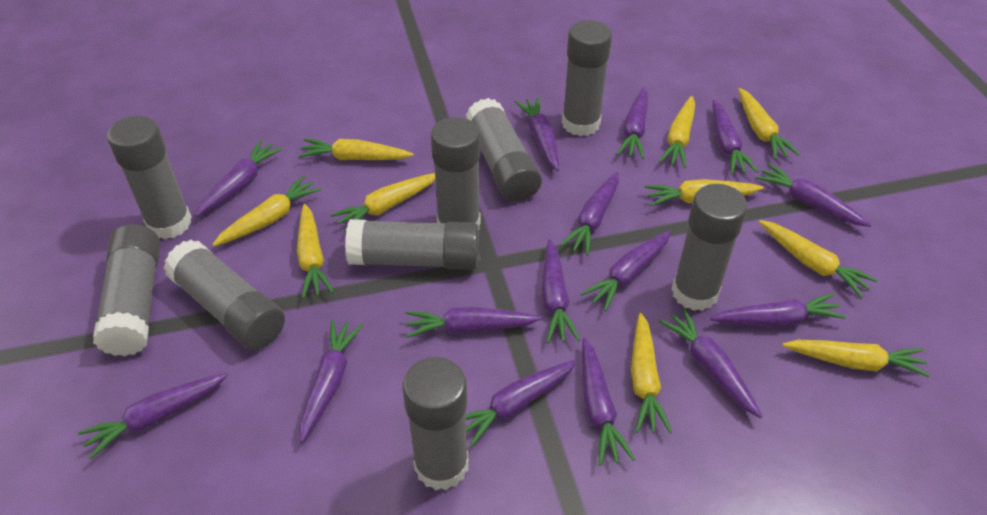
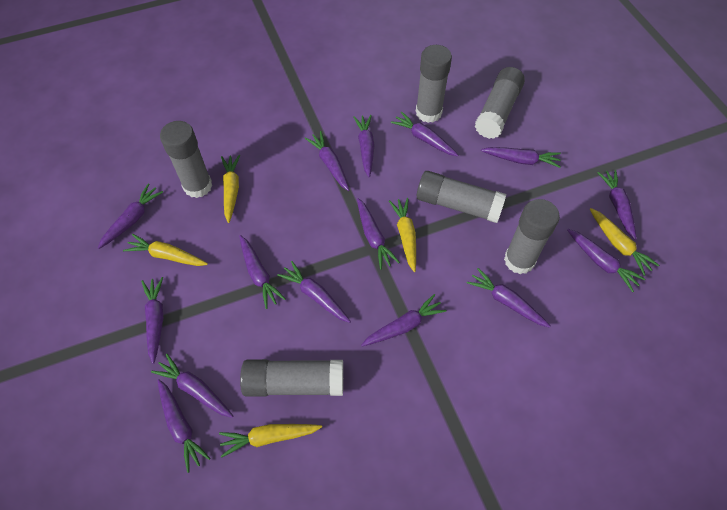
grey glue stick: 9 -> 6
yellow carrot: 10 -> 5

